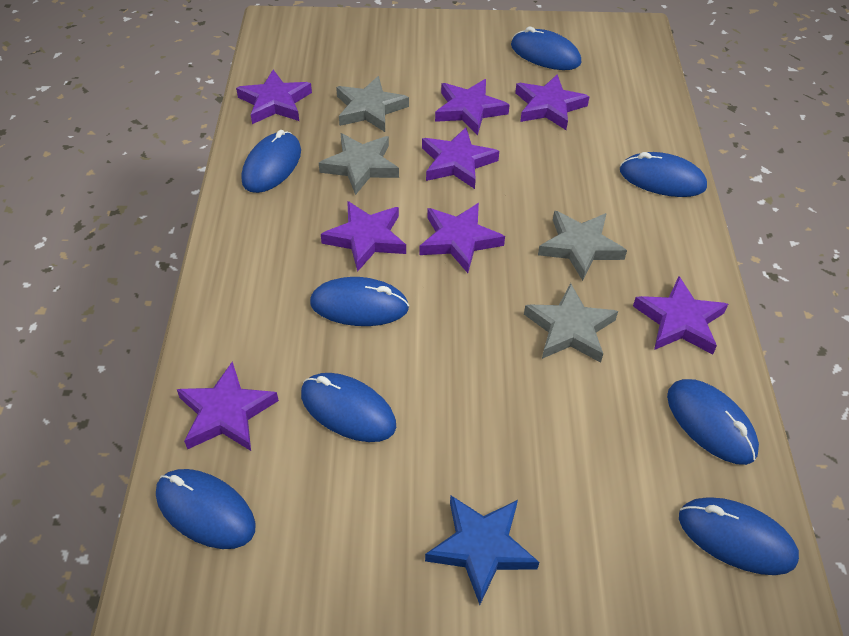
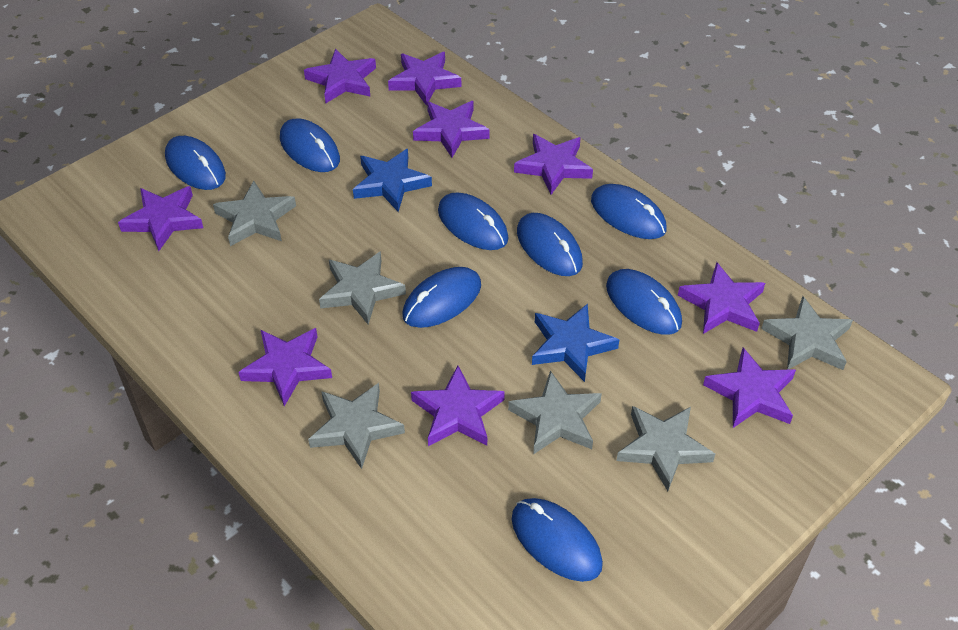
blue star: 1 -> 2
grey star: 4 -> 6
purple star: 8 -> 9

